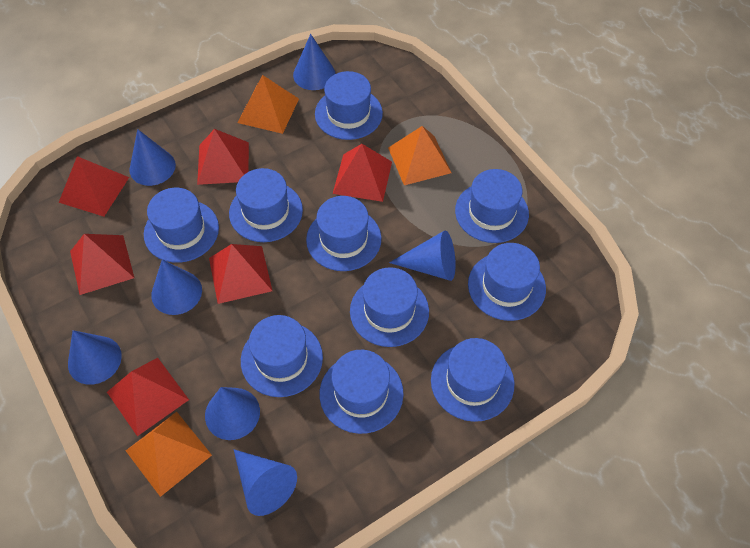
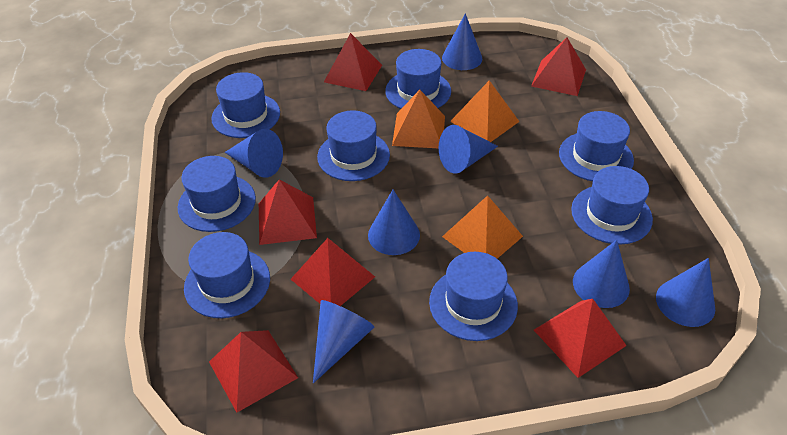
blue hat: 10 -> 8

